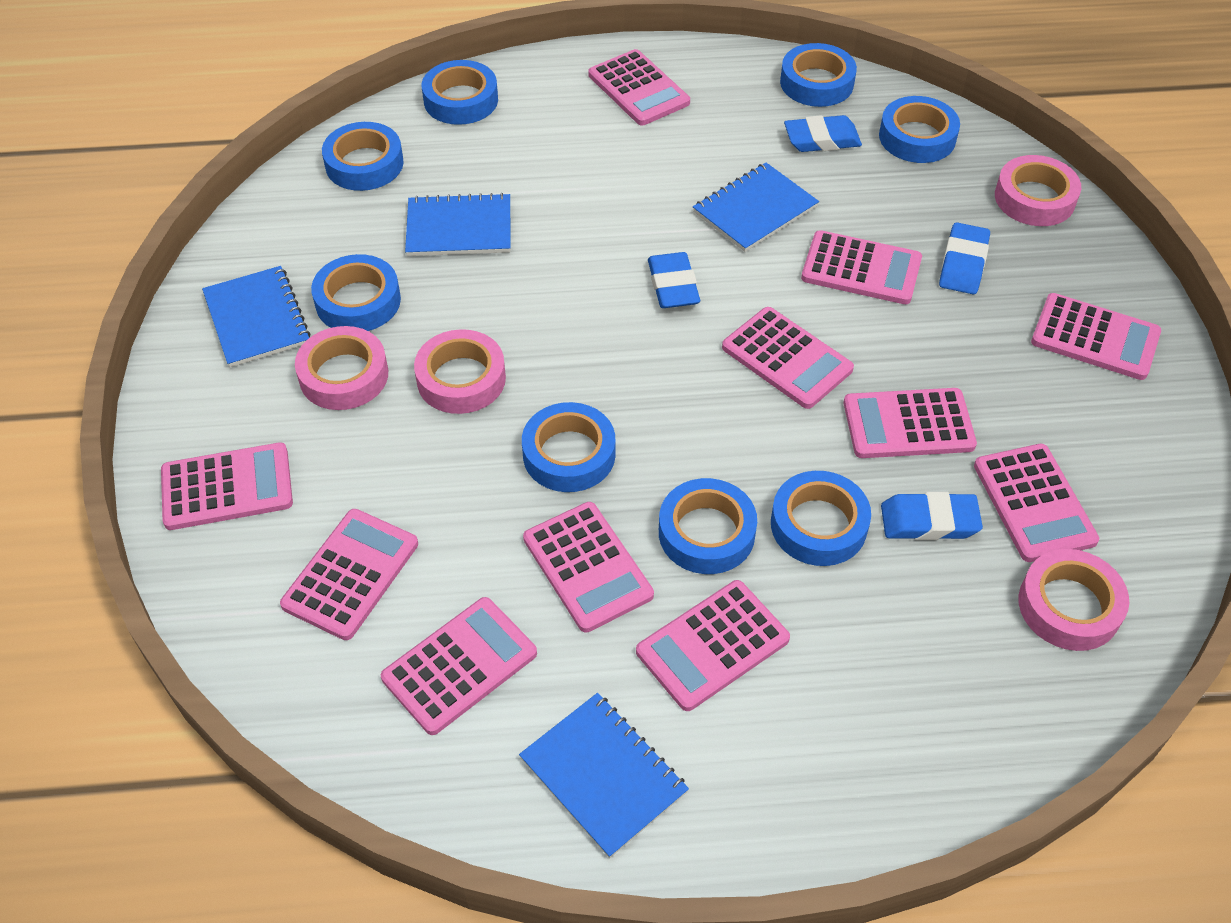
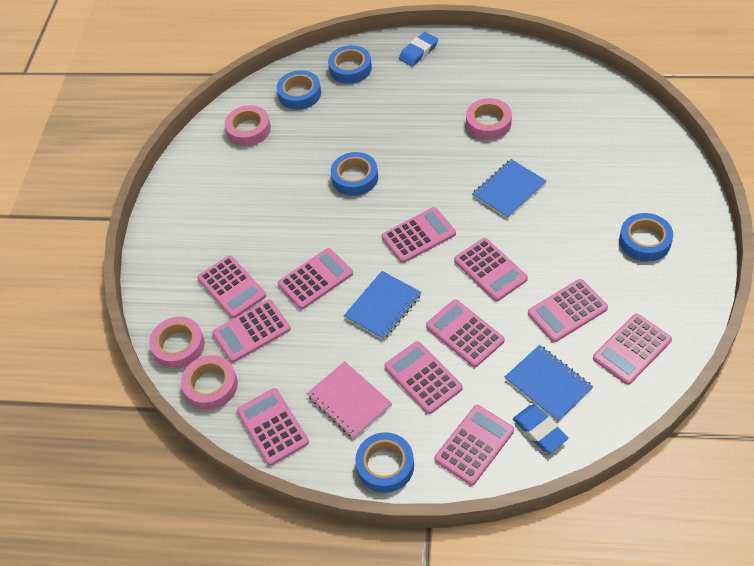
blue eraser: 4 -> 2
blue notebook: 4 -> 3
blue tape: 8 -> 5
pink notebook: 0 -> 1

